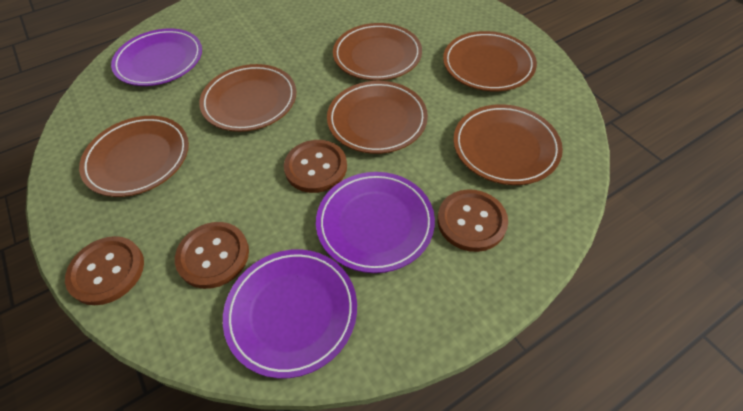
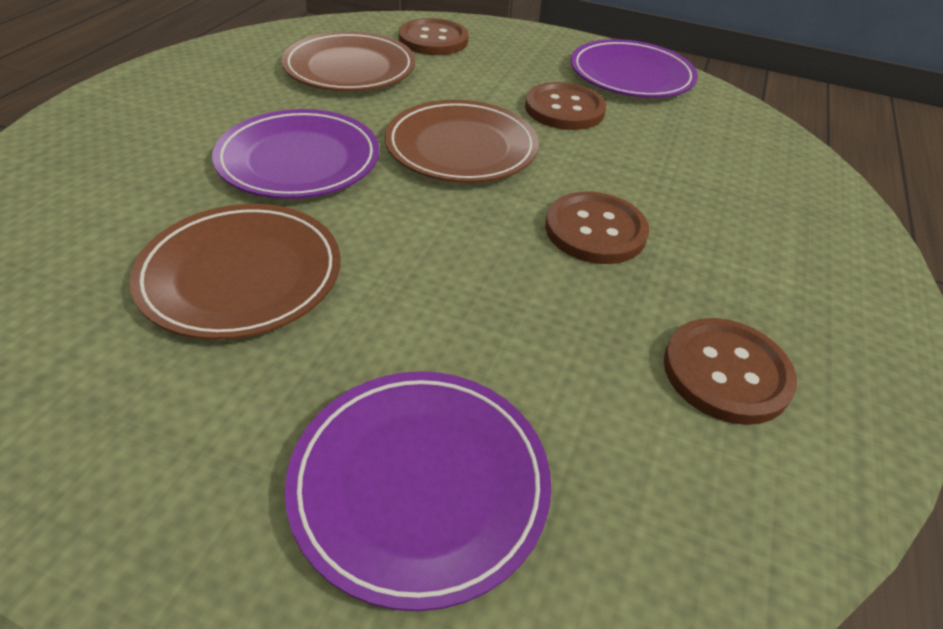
brown plate: 6 -> 3

